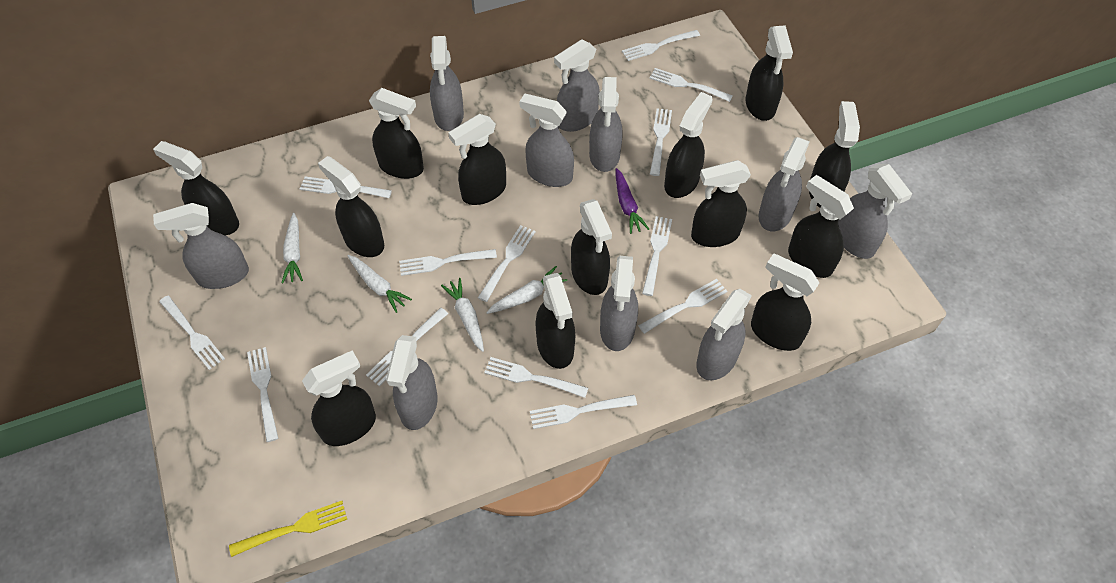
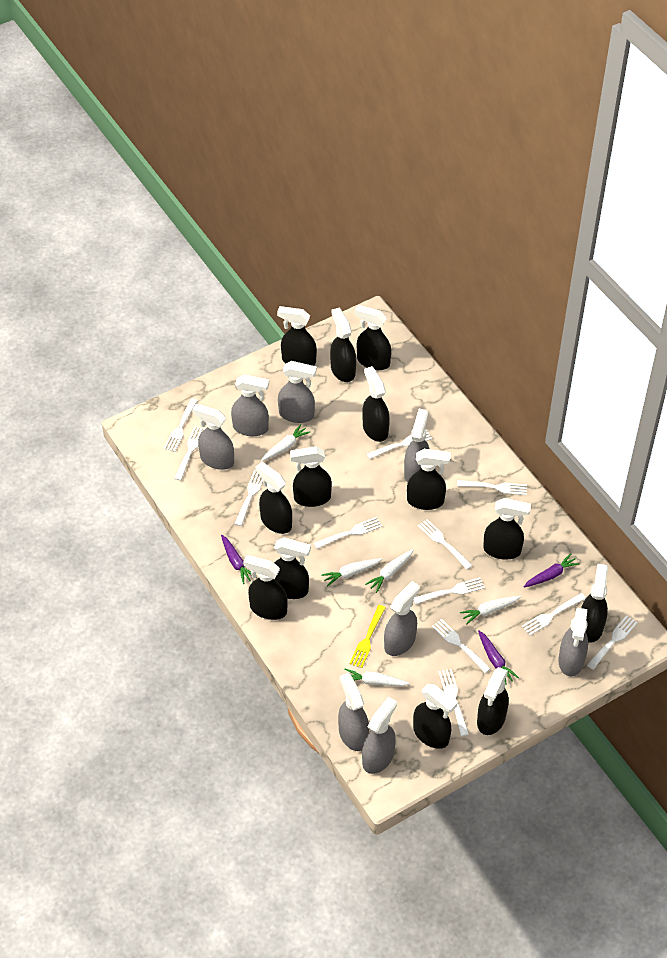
grey spray bottle: 10 -> 8
purple carrot: 1 -> 3
white carrot: 4 -> 5
white fork: 13 -> 12

